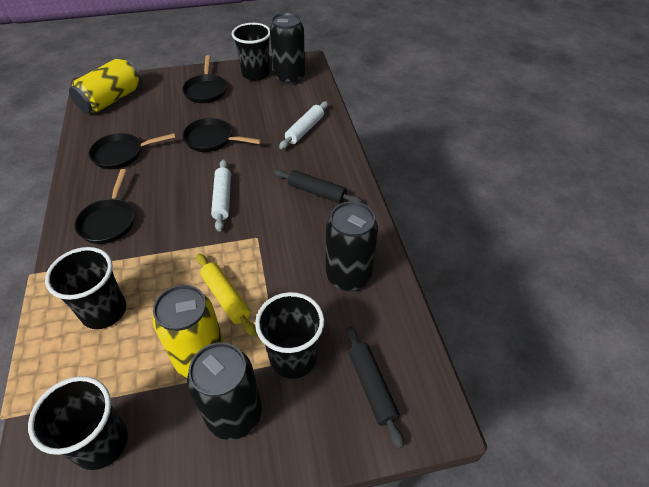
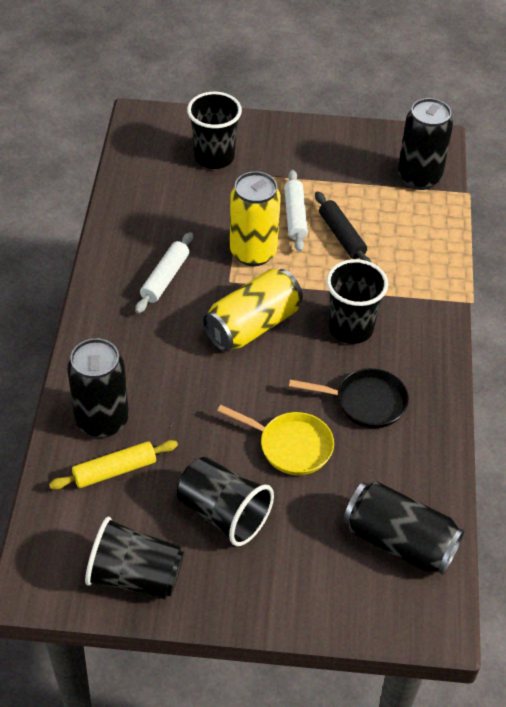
black pan: 4 -> 1
black rolling pin: 2 -> 1
yellow pan: 0 -> 1

